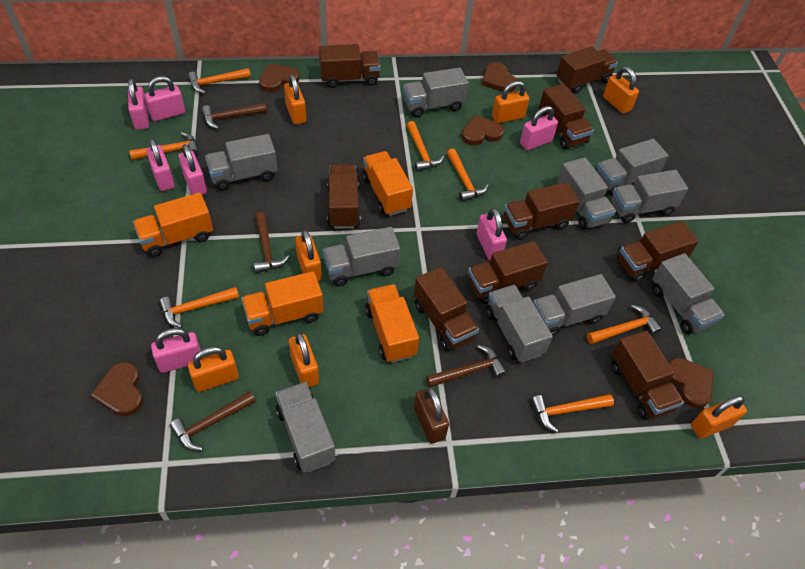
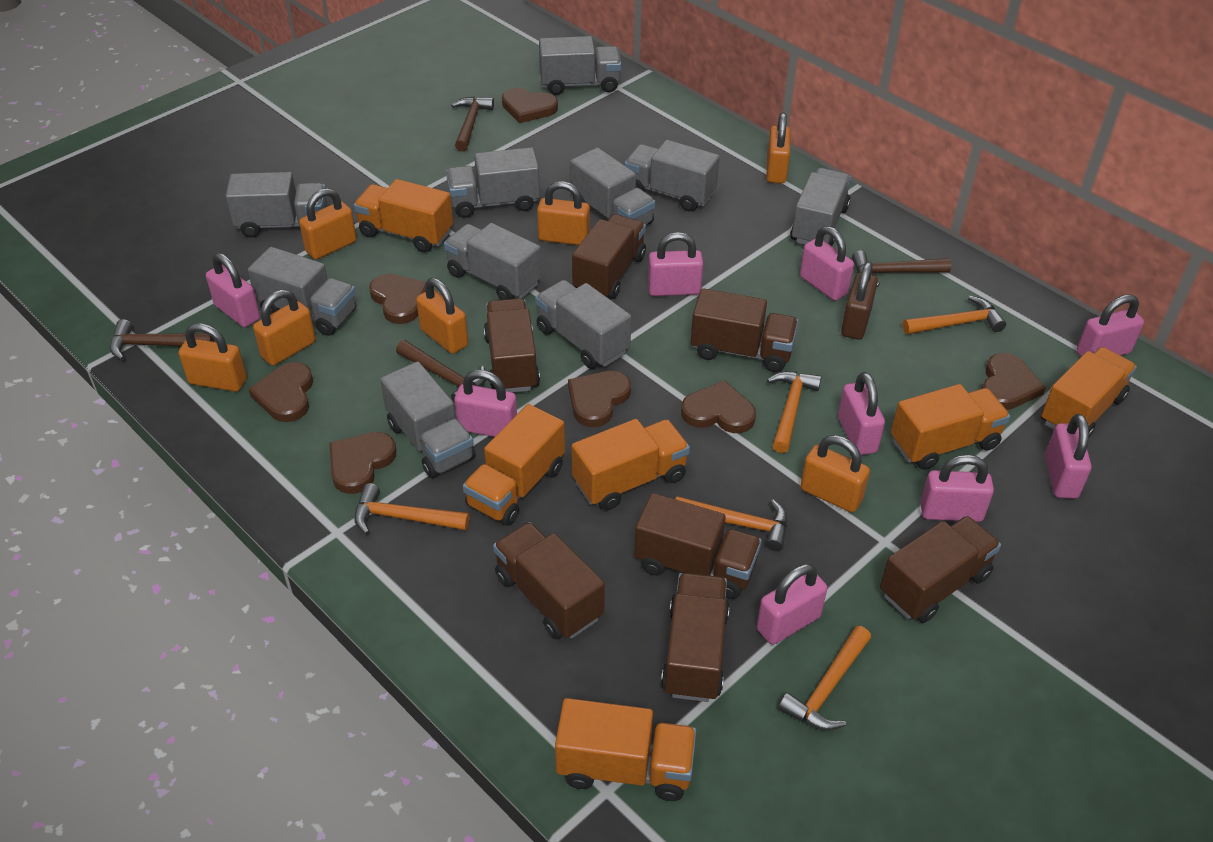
brown heart: 5 -> 7
brown truck: 9 -> 7
orange hammer: 7 -> 5
orange truck: 4 -> 6
pink padlock: 7 -> 9

